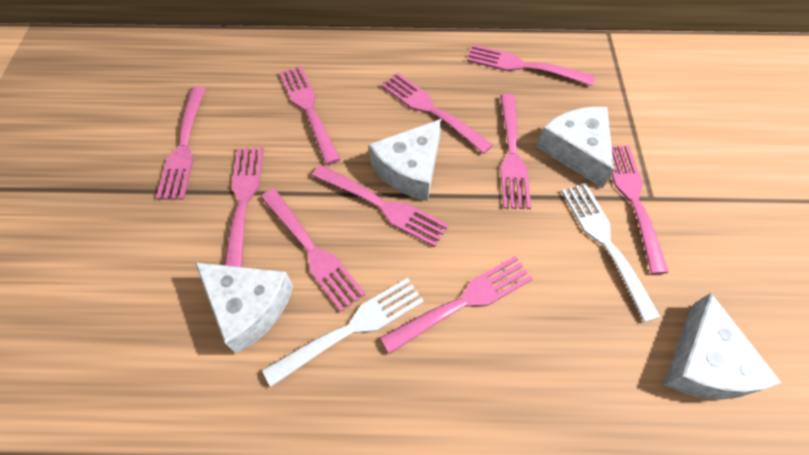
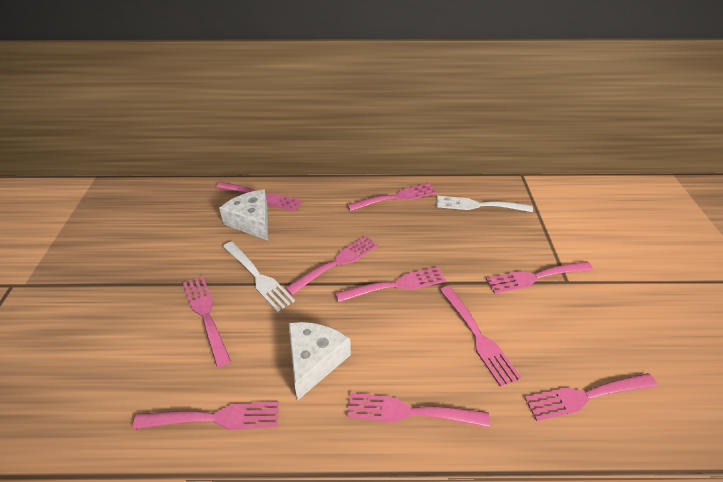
white cheese: 4 -> 2

